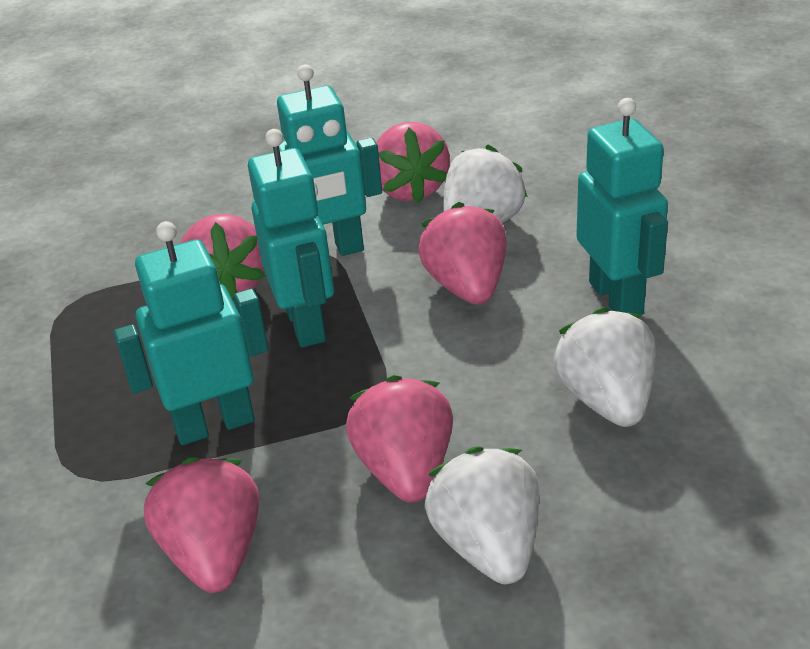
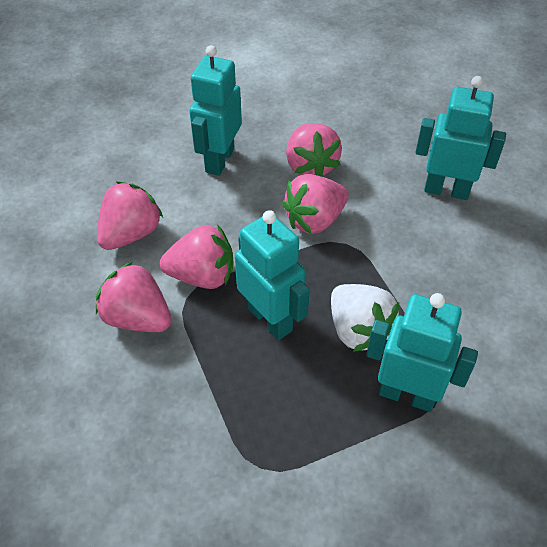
white strawberry: 3 -> 1

